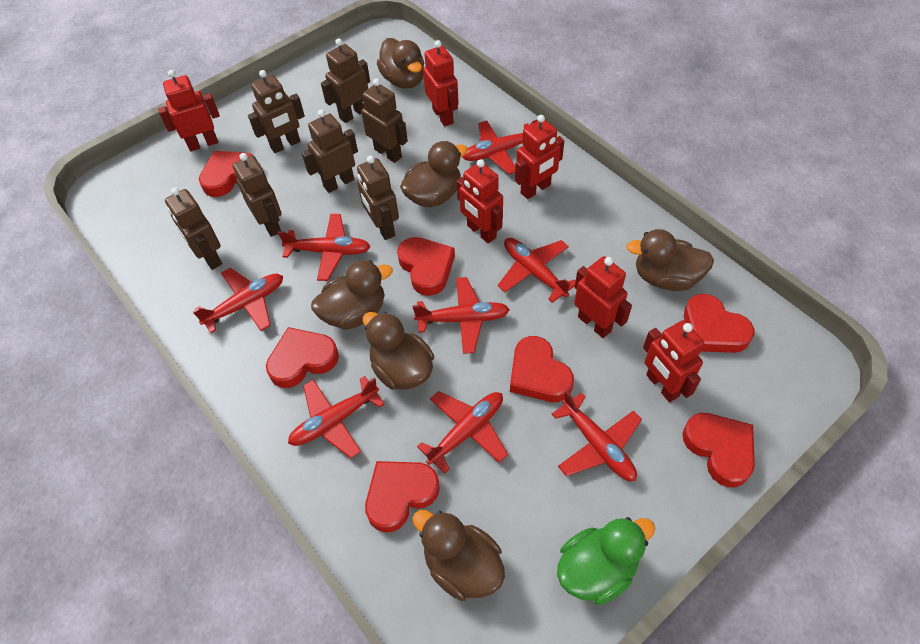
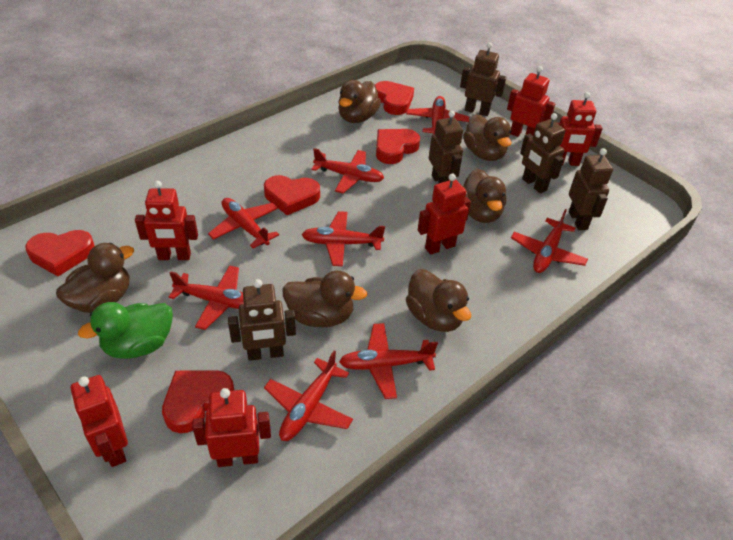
brown robot: 7 -> 5
red heart: 7 -> 5

